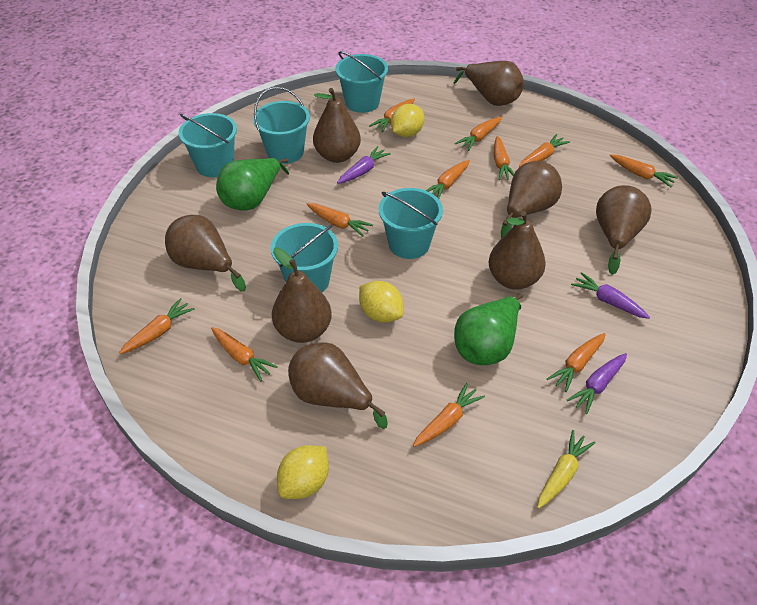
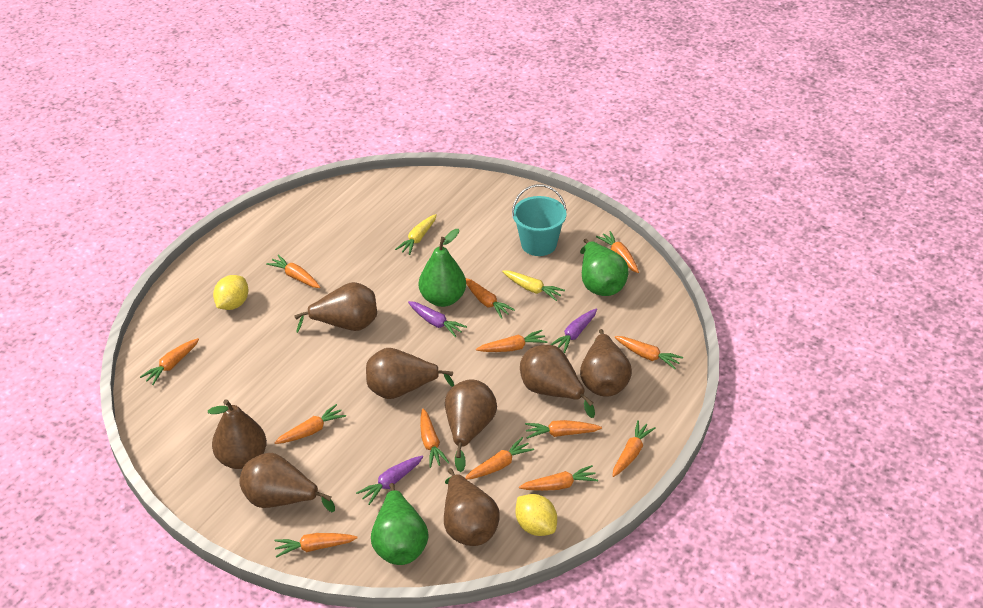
green pear: 2 -> 3
orange carrot: 11 -> 13
turquoise bucket: 5 -> 1
yellow carrot: 1 -> 2
yellow lemon: 3 -> 2

